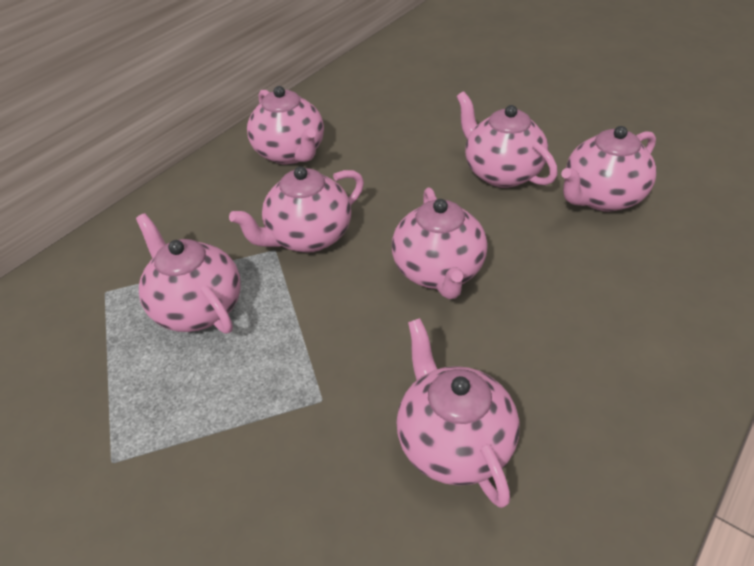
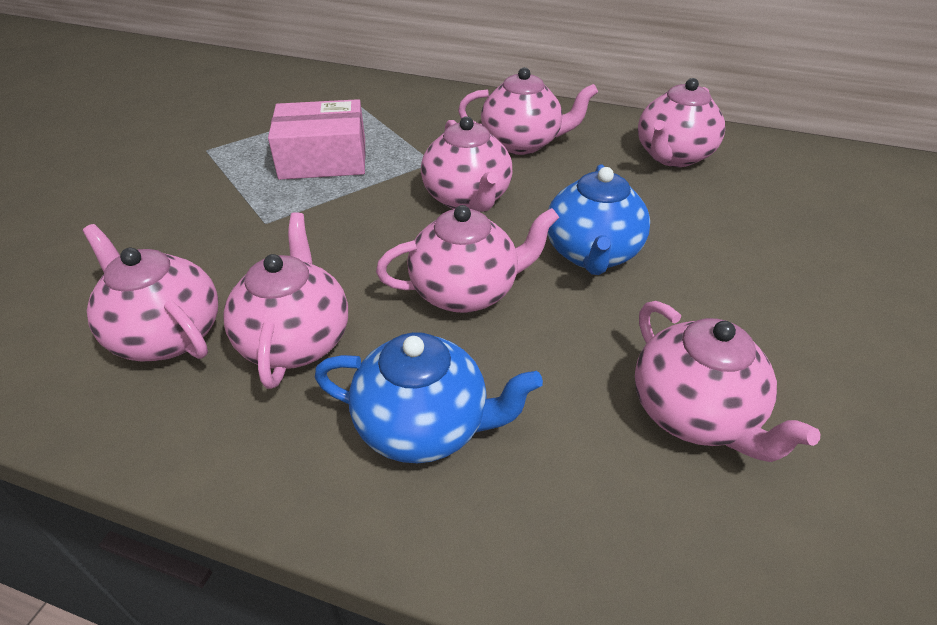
blue teapot: 0 -> 2
pink box: 0 -> 1

